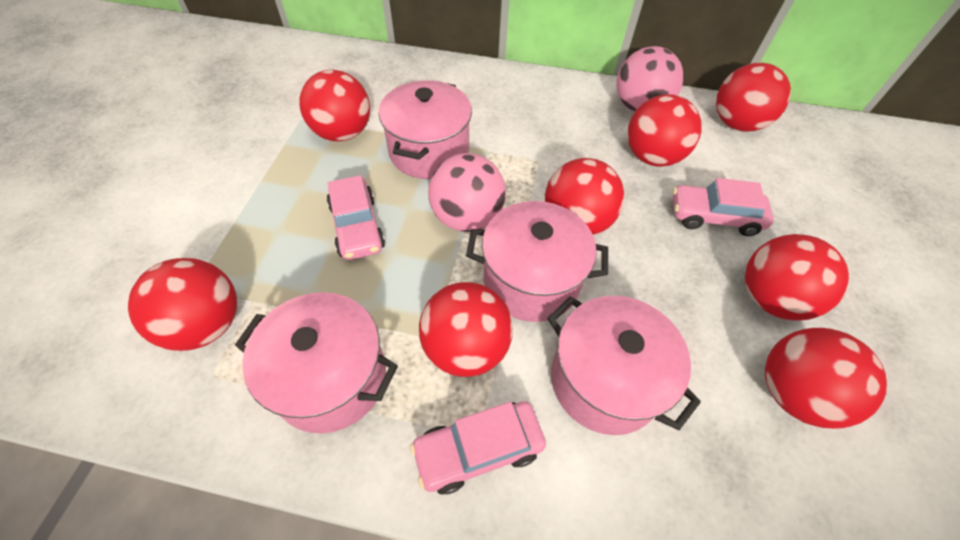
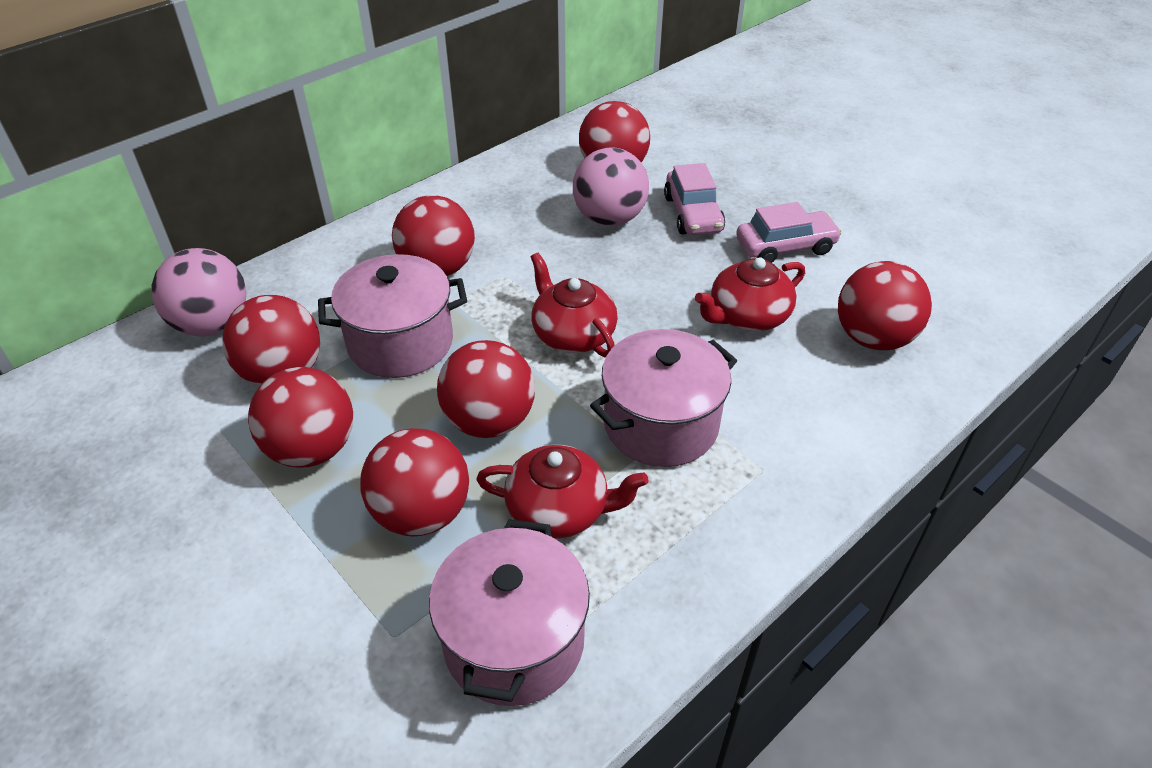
pink car: 3 -> 2
pink pot: 4 -> 3
red ball: 8 -> 7
red teapot: 0 -> 3

